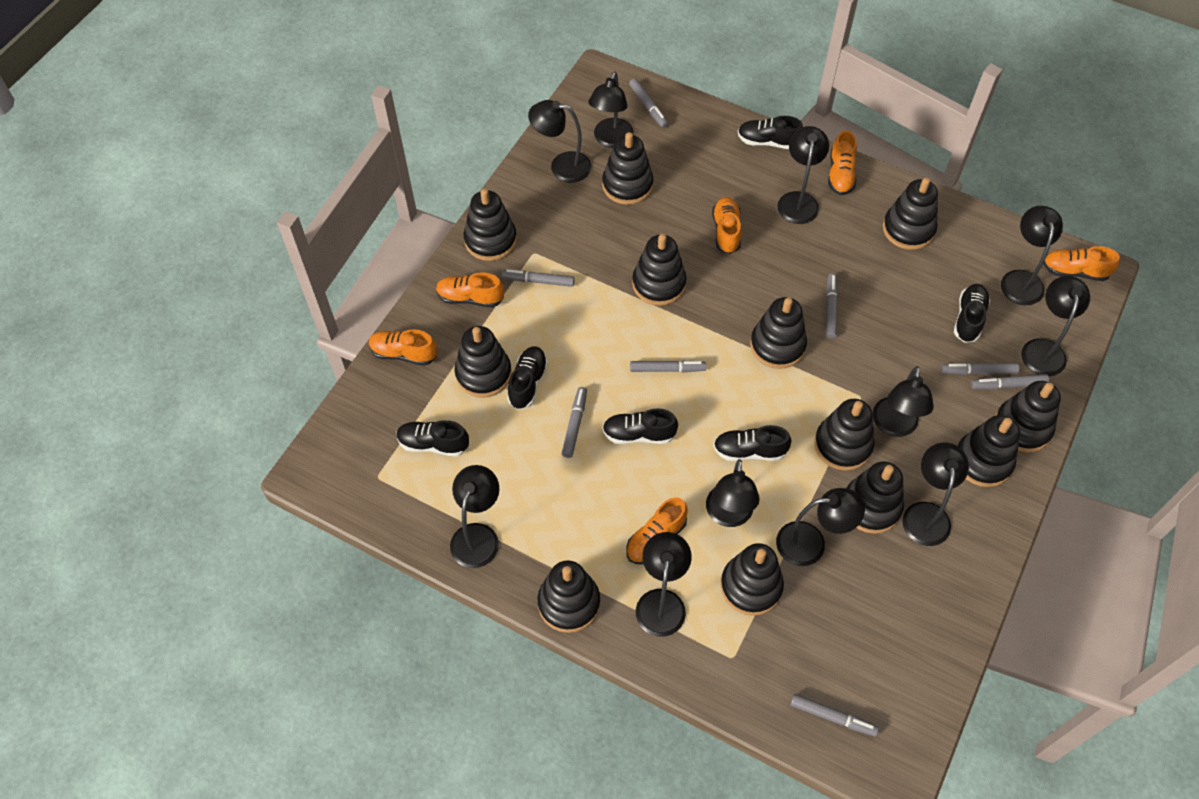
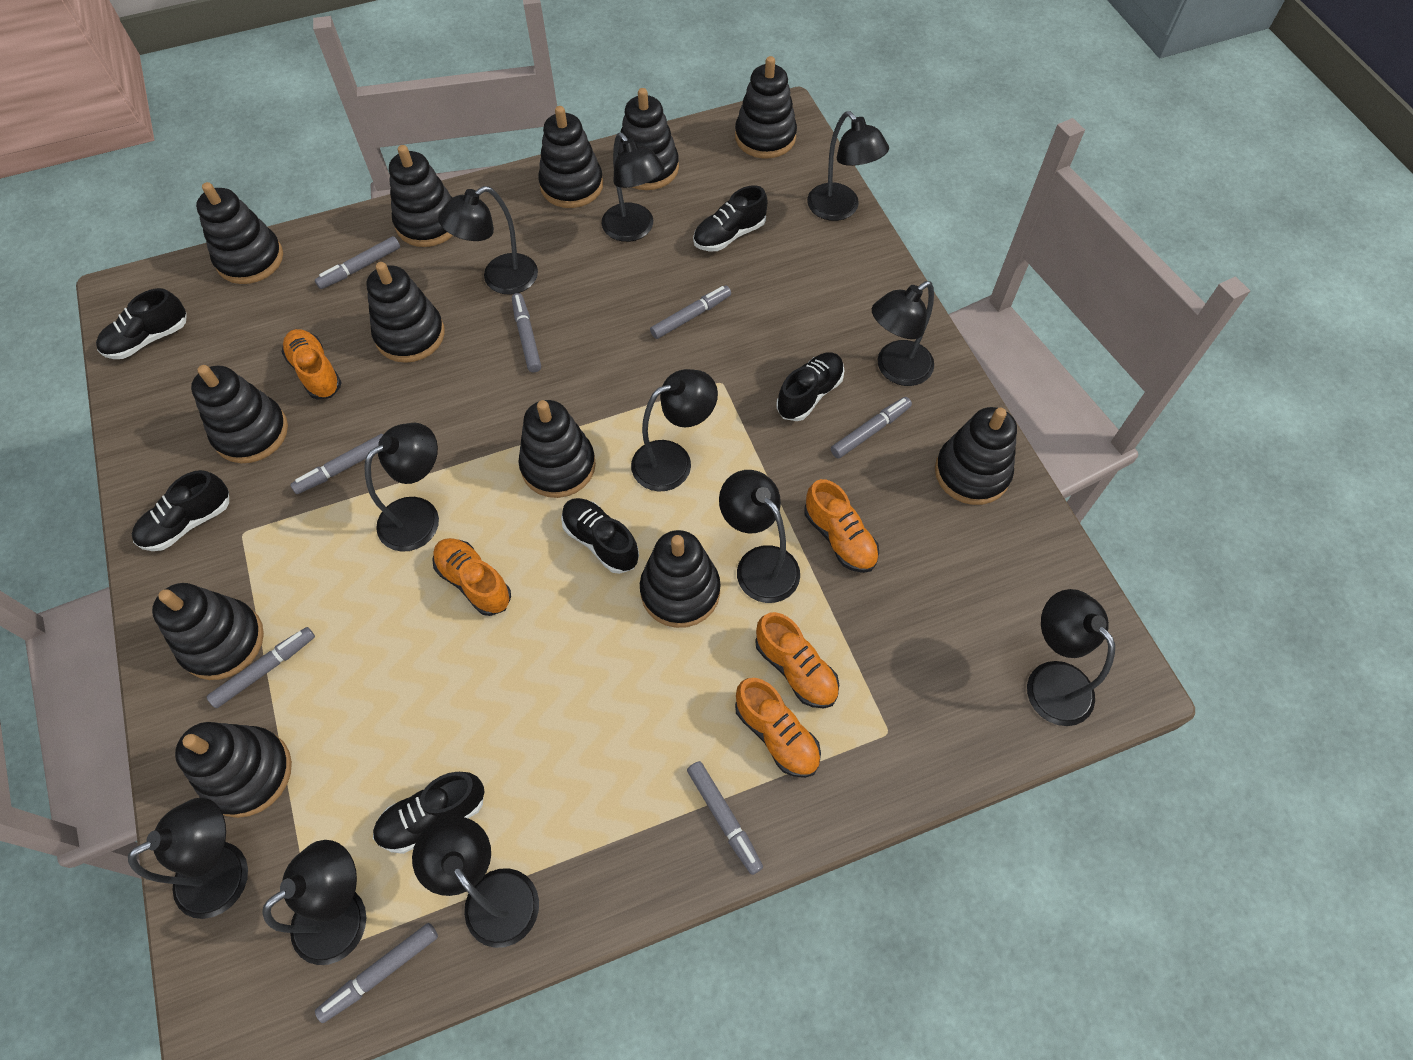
orange shoe: 6 -> 5

